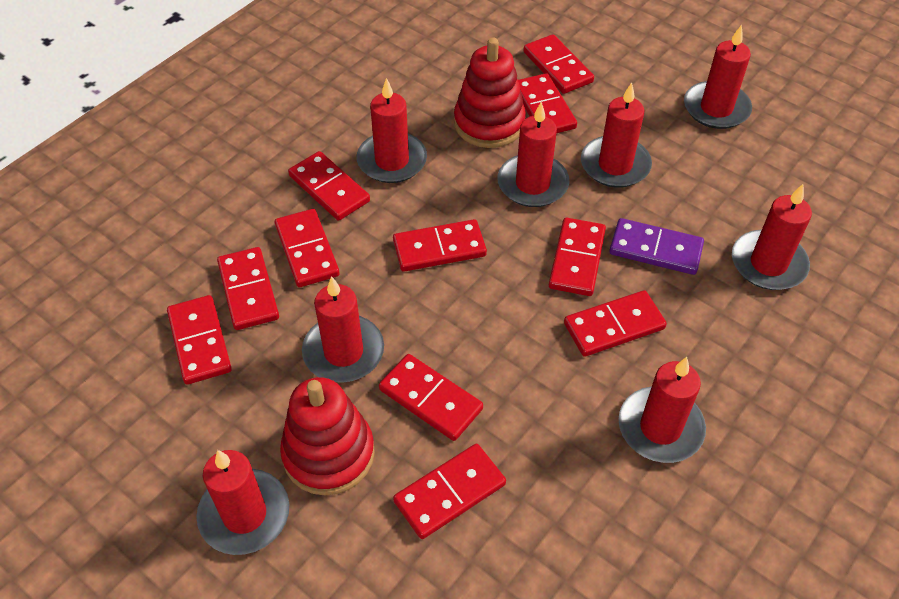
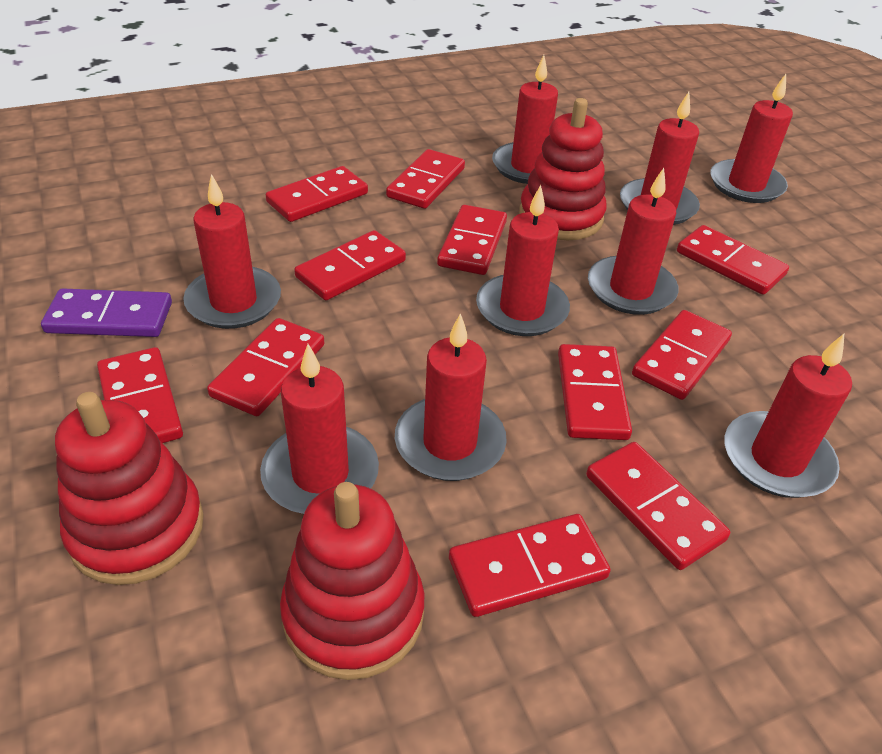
red candle: 8 -> 9
red stacking toy: 2 -> 3

